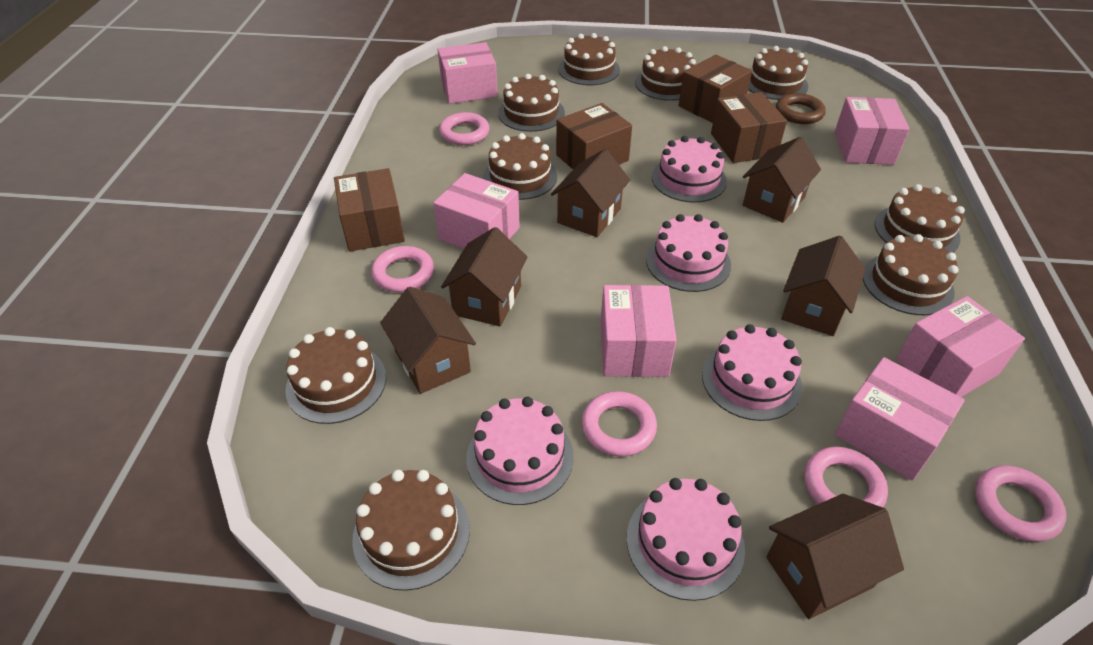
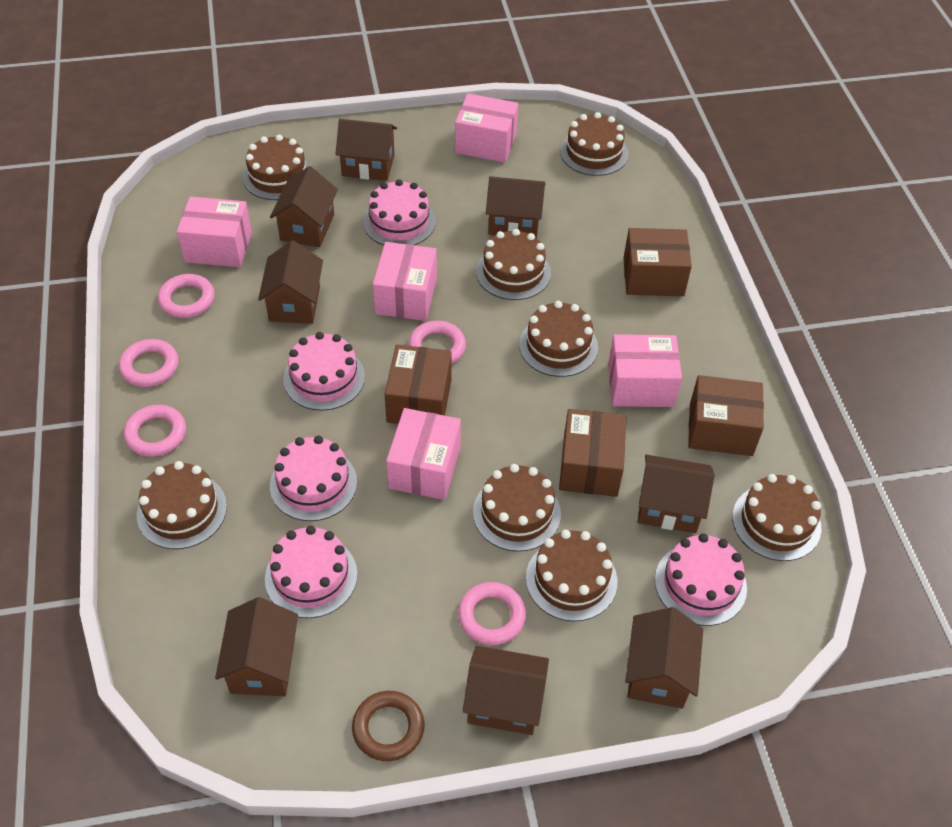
brown cake: 9 -> 8
brown house: 6 -> 8
pink box: 6 -> 5

